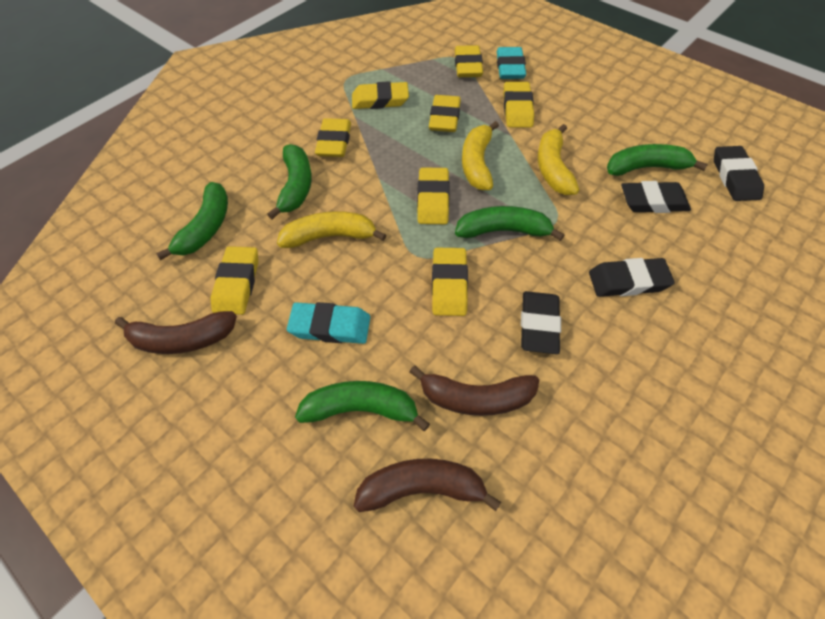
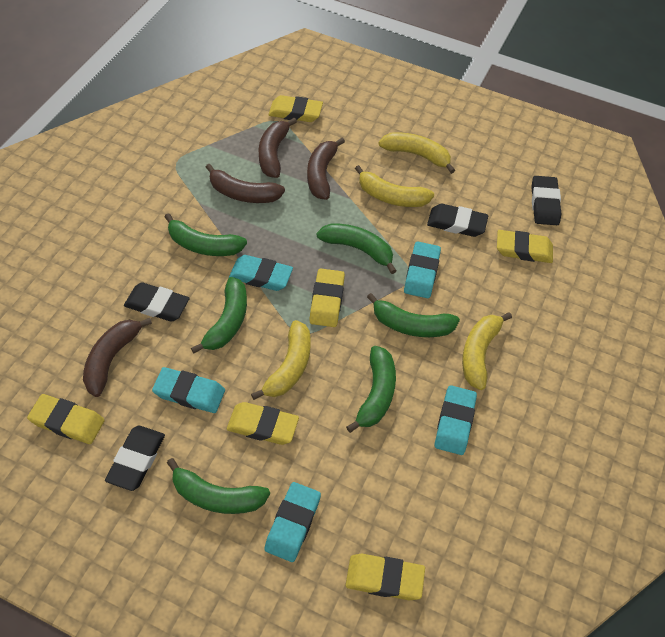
brown banana: 3 -> 4
green banana: 5 -> 6
turquoise eraser: 2 -> 5
yellow banana: 3 -> 4
yellow eraser: 8 -> 6

